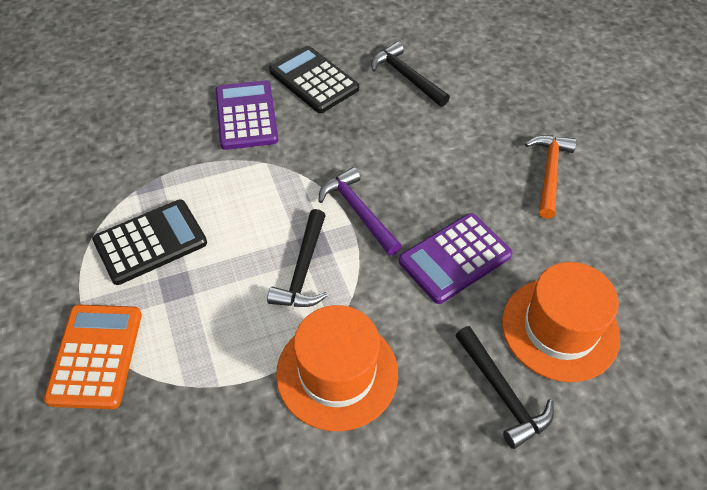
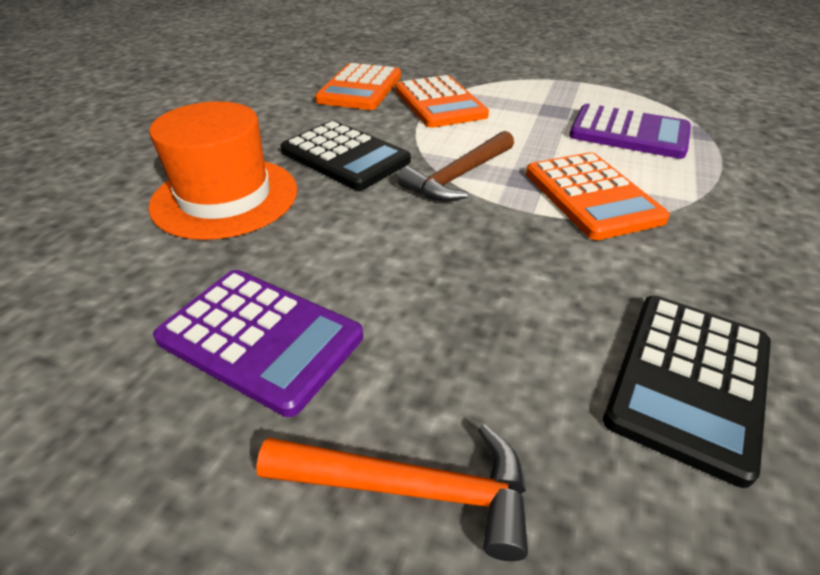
black hammer: 3 -> 0
brown hammer: 0 -> 1
orange calculator: 1 -> 3
orange hat: 2 -> 1
purple hammer: 1 -> 0

